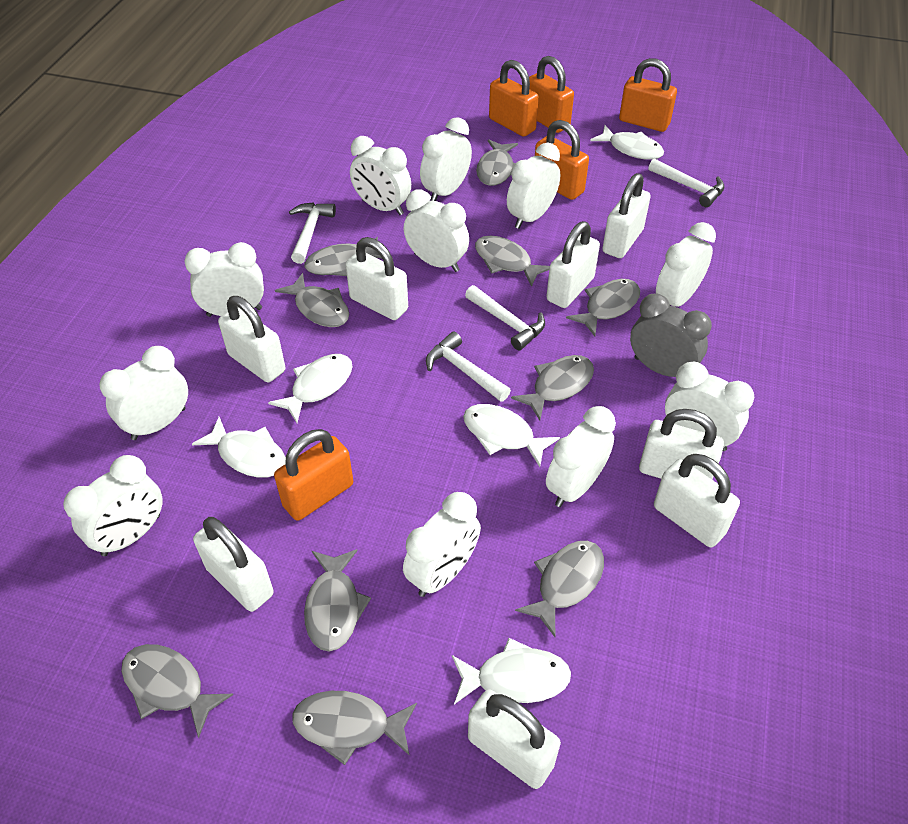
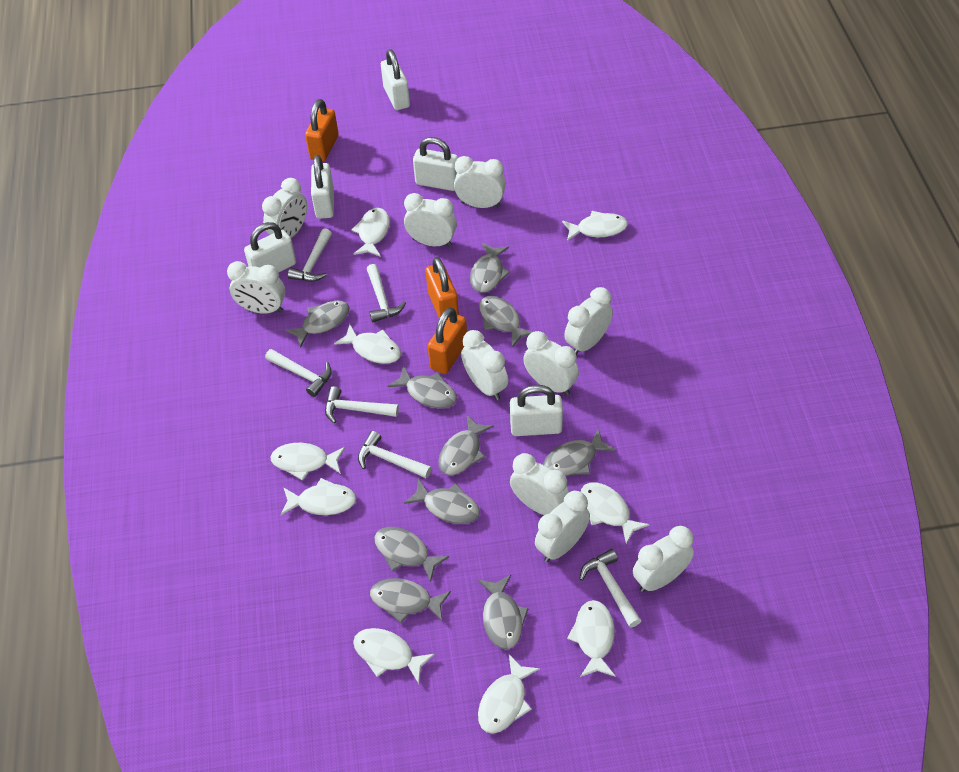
grey clock: 1 -> 0
orange padlock: 5 -> 3
white clock: 11 -> 10
white fish: 5 -> 9
white hammer: 4 -> 6
white padlock: 8 -> 5

